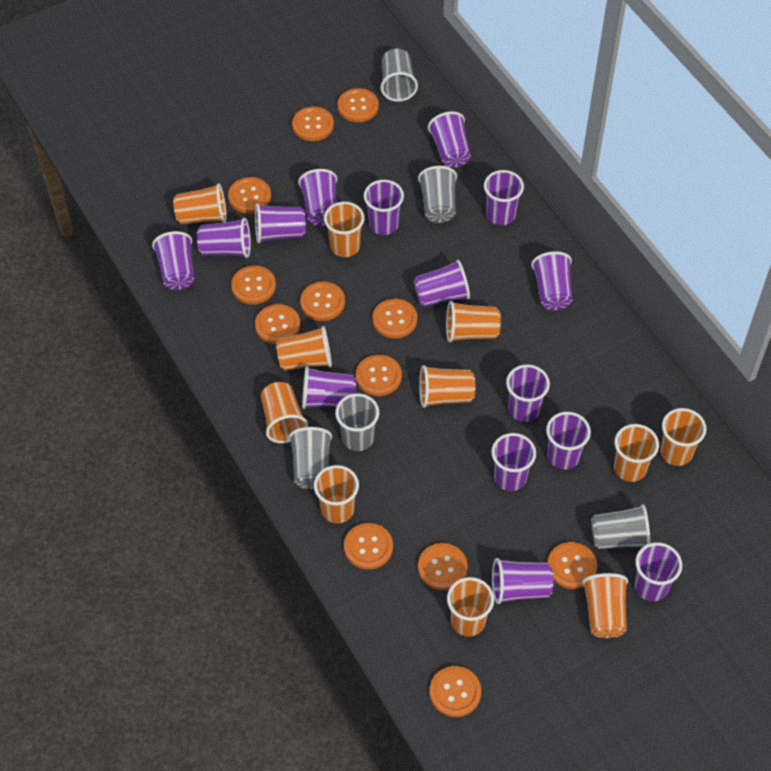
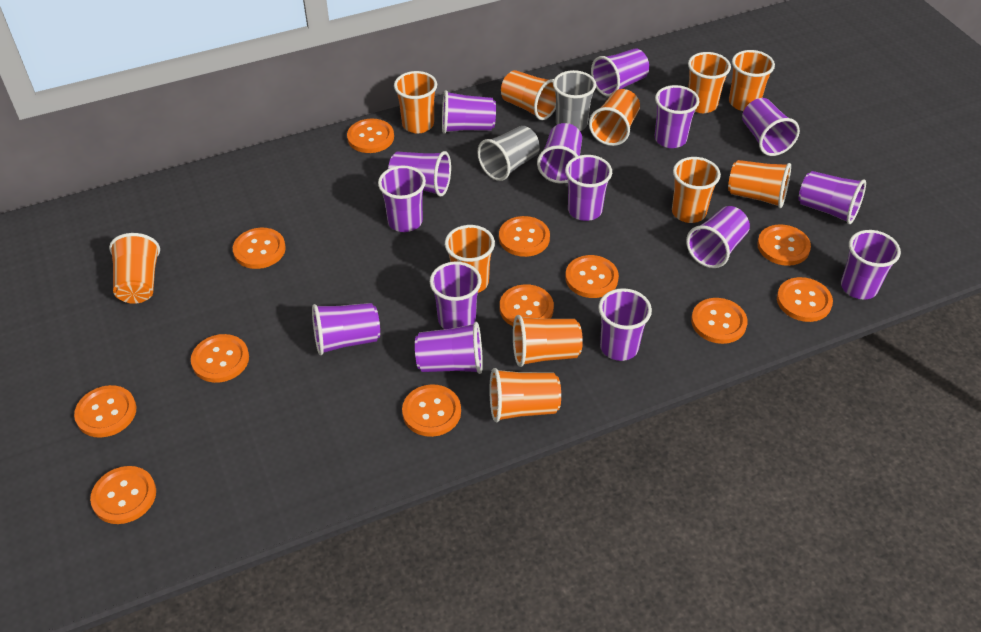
grey cup: 5 -> 2

